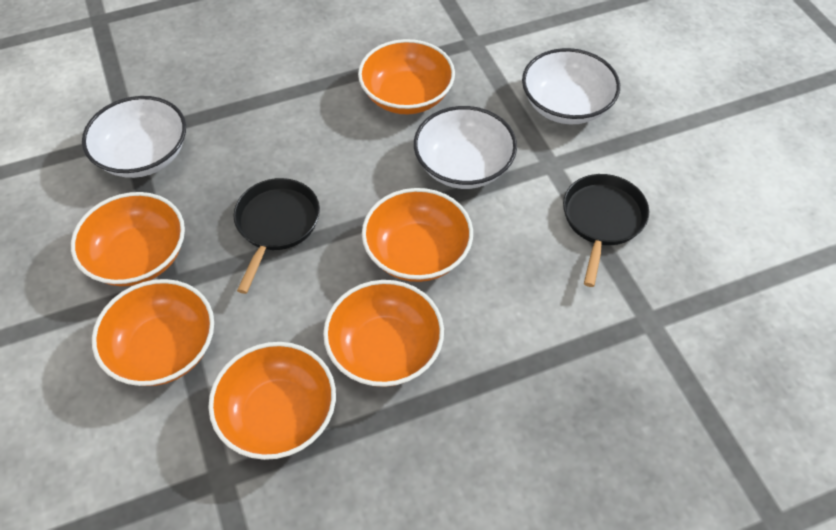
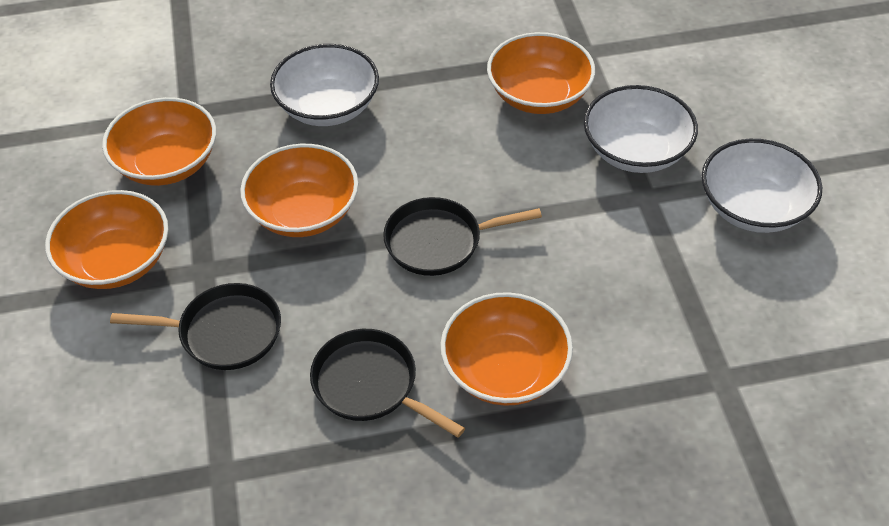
black pan: 2 -> 3
orange bowl: 6 -> 5

